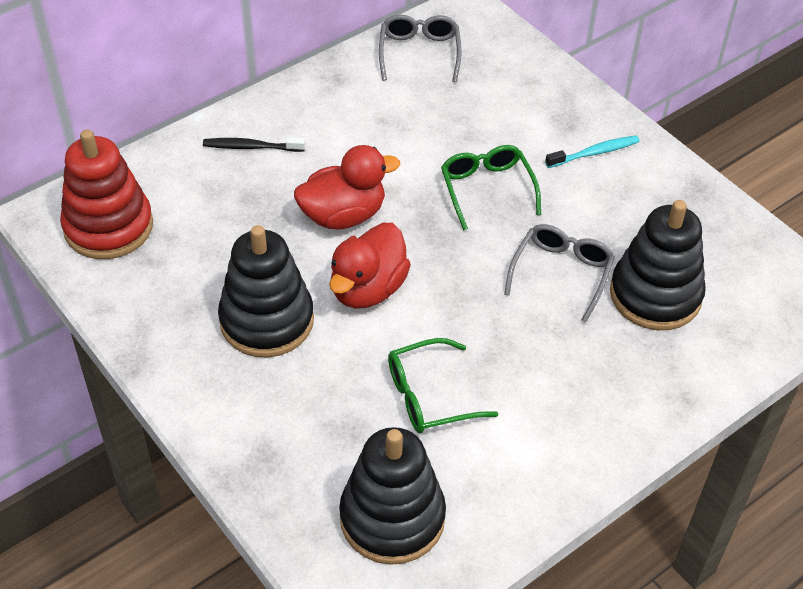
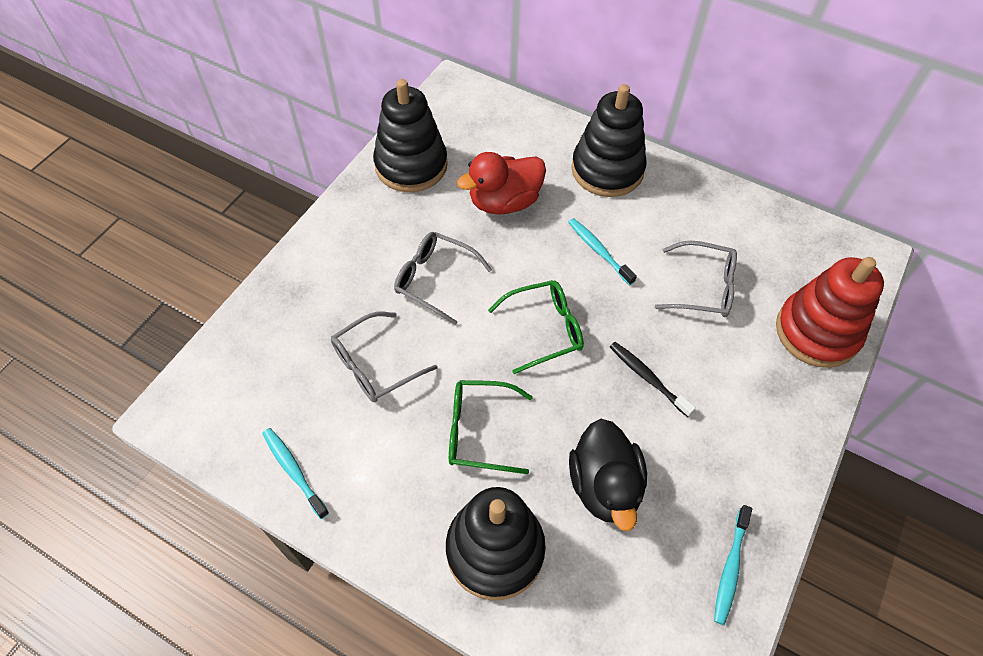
black duck: 0 -> 1
grey glasses: 2 -> 3
red duck: 2 -> 1
turquoise toothbrush: 1 -> 3

